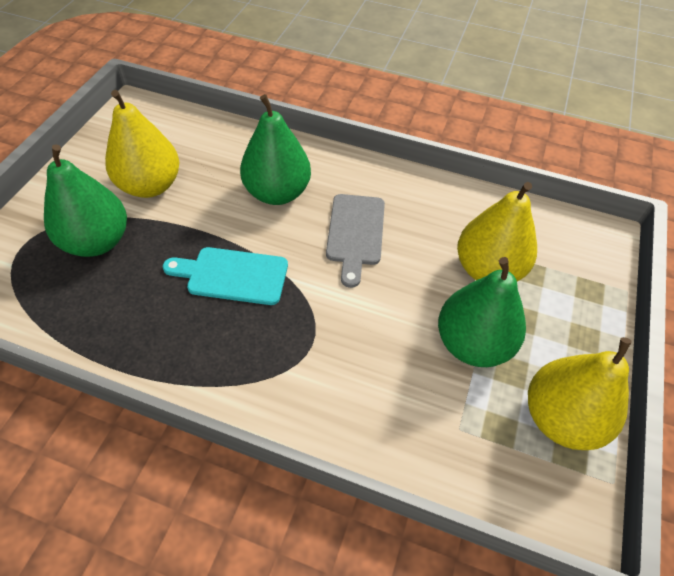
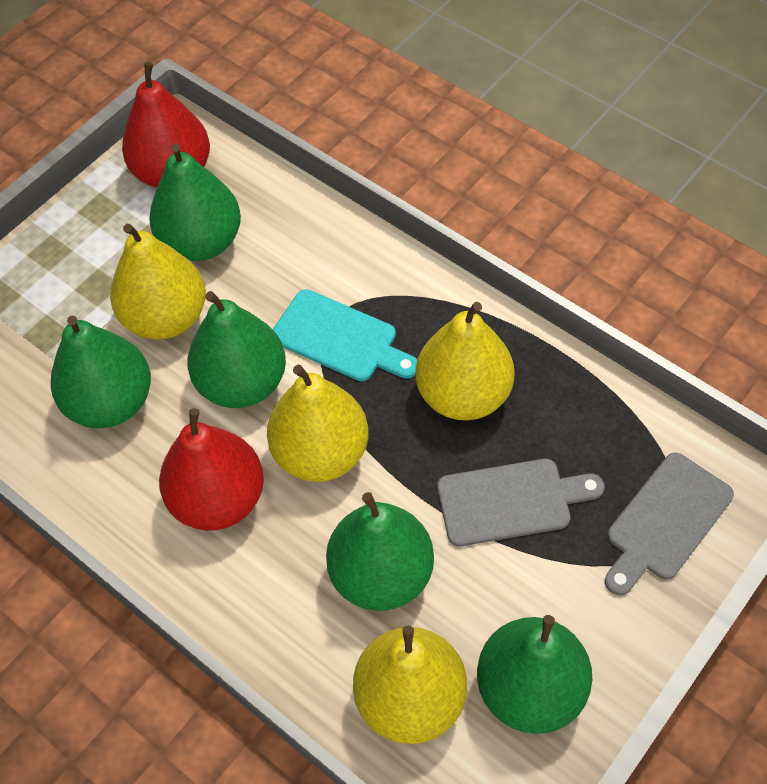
green pear: 3 -> 5
grey cutting board: 1 -> 2
red pear: 0 -> 2
yellow pear: 3 -> 4

